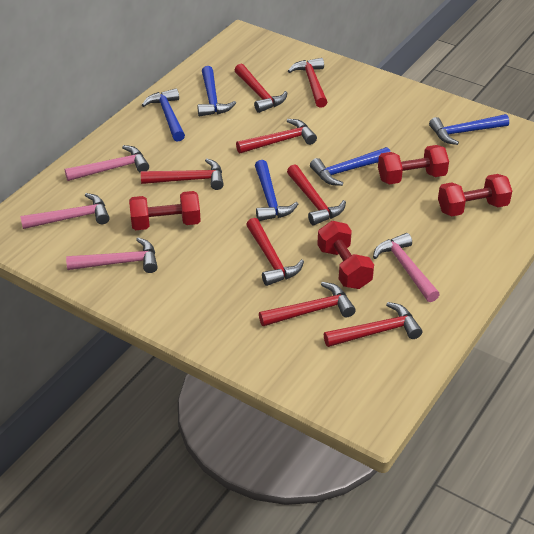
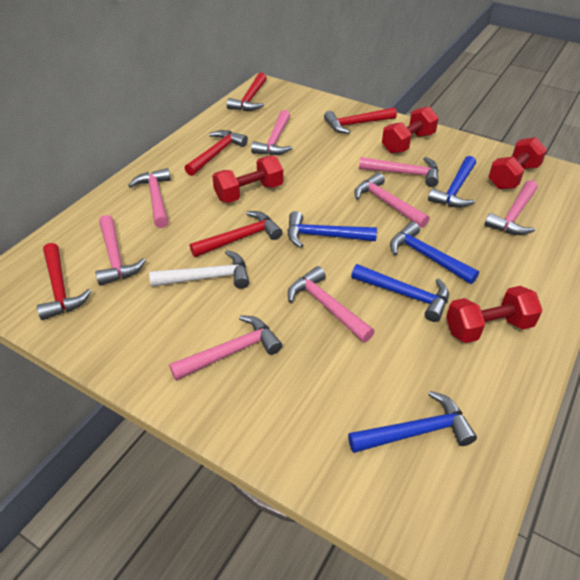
pink hammer: 4 -> 8
red hammer: 8 -> 5
white hammer: 0 -> 1

